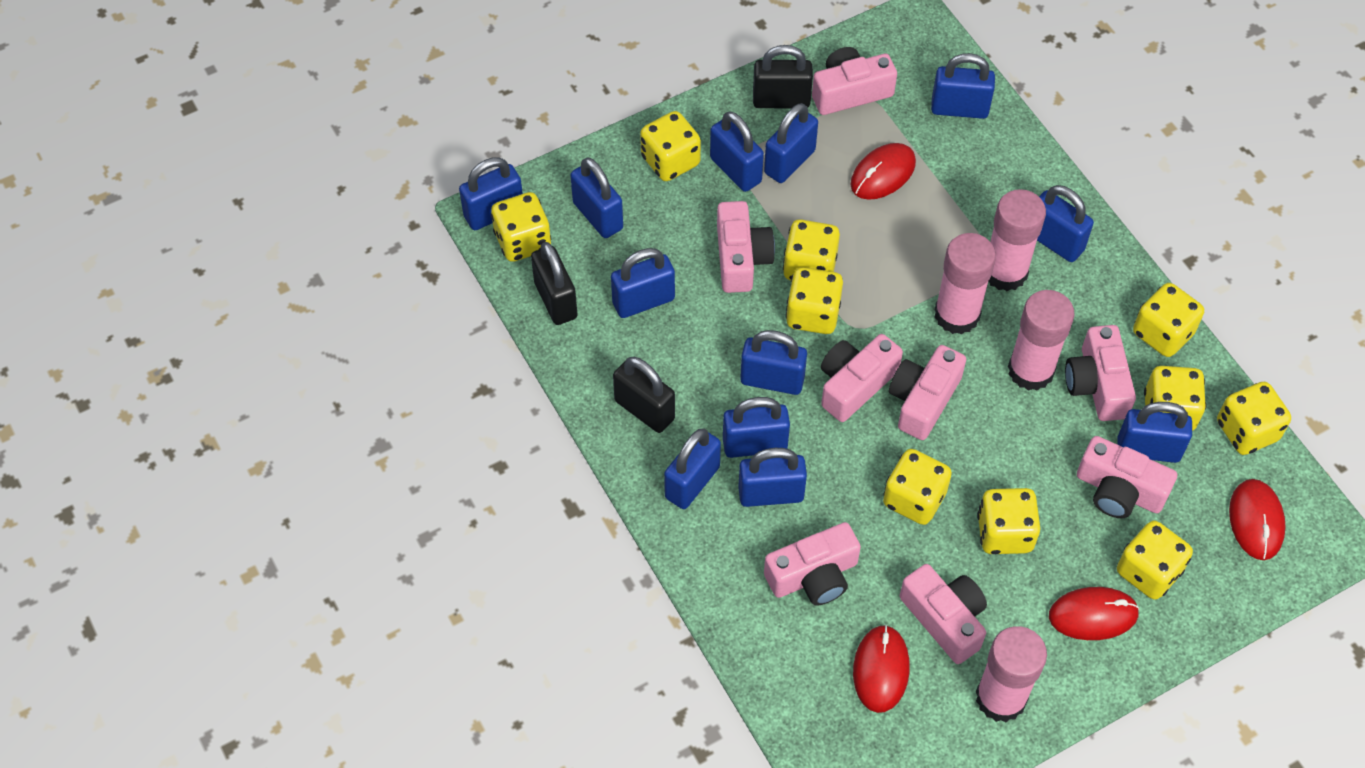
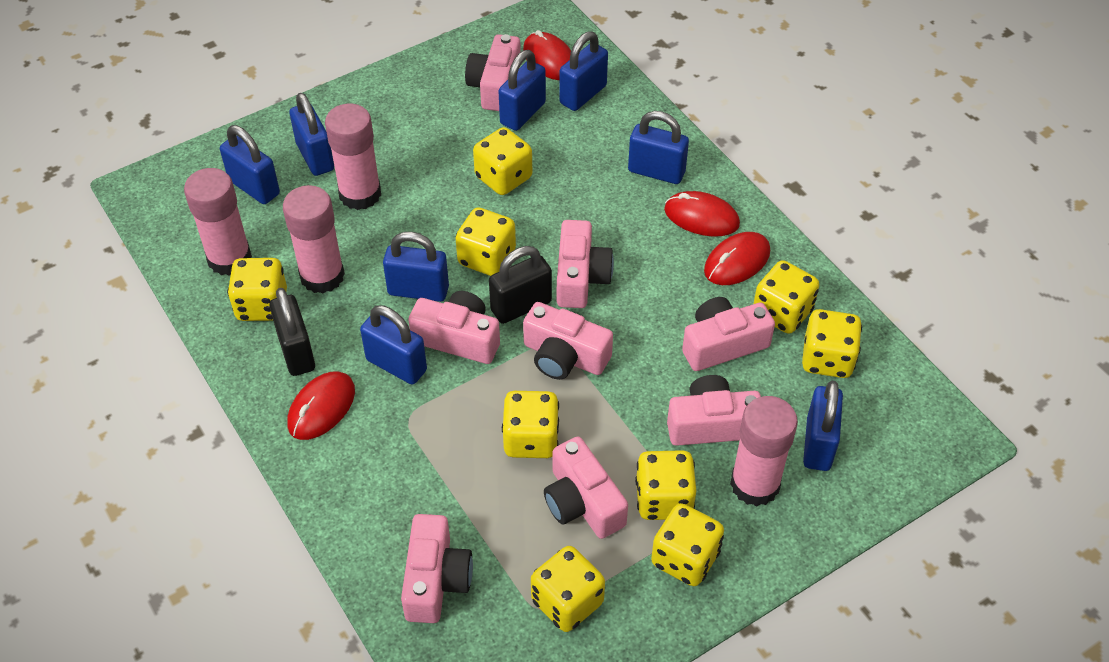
black padlock: 3 -> 2
blue padlock: 12 -> 8
yellow dice: 10 -> 9

